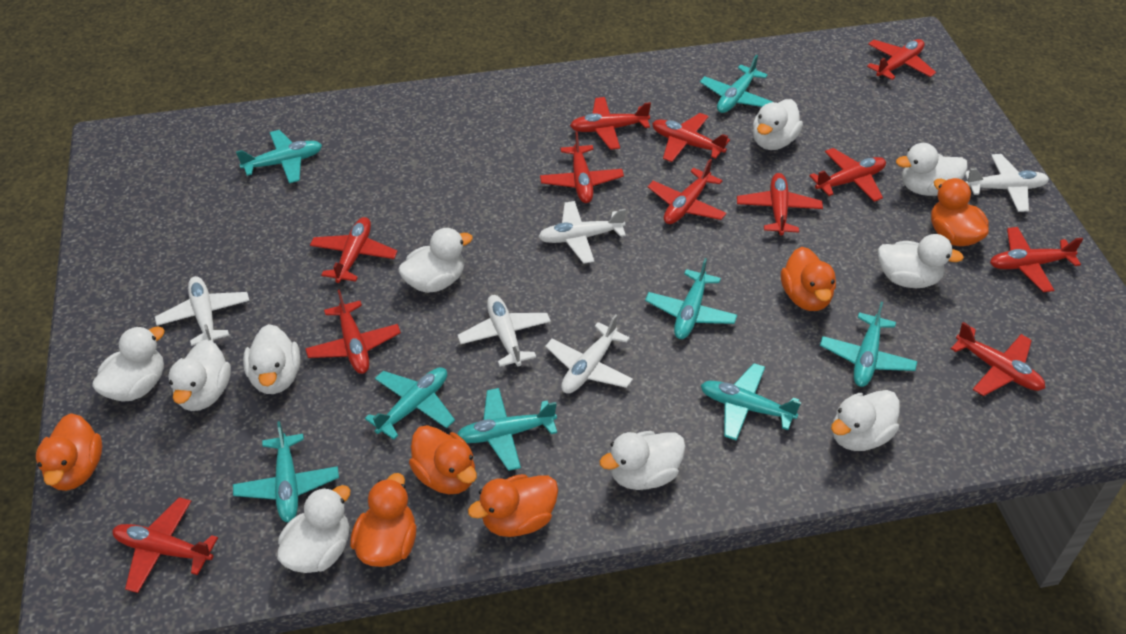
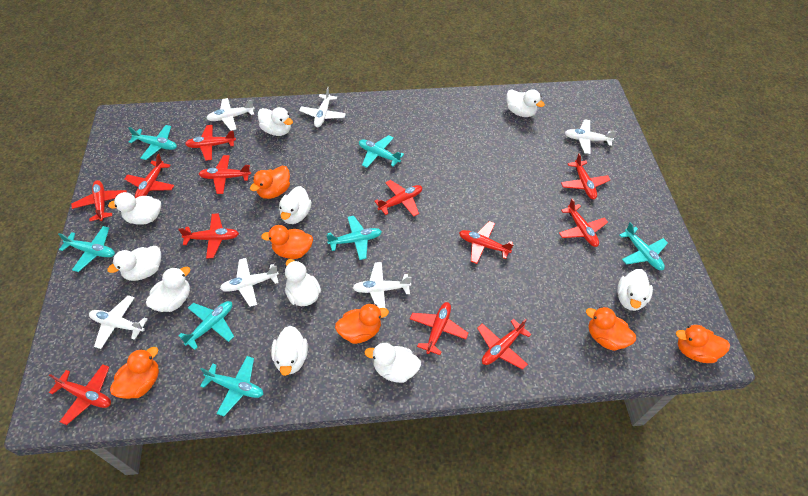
turquoise plane: 8 -> 7
white plane: 5 -> 6

